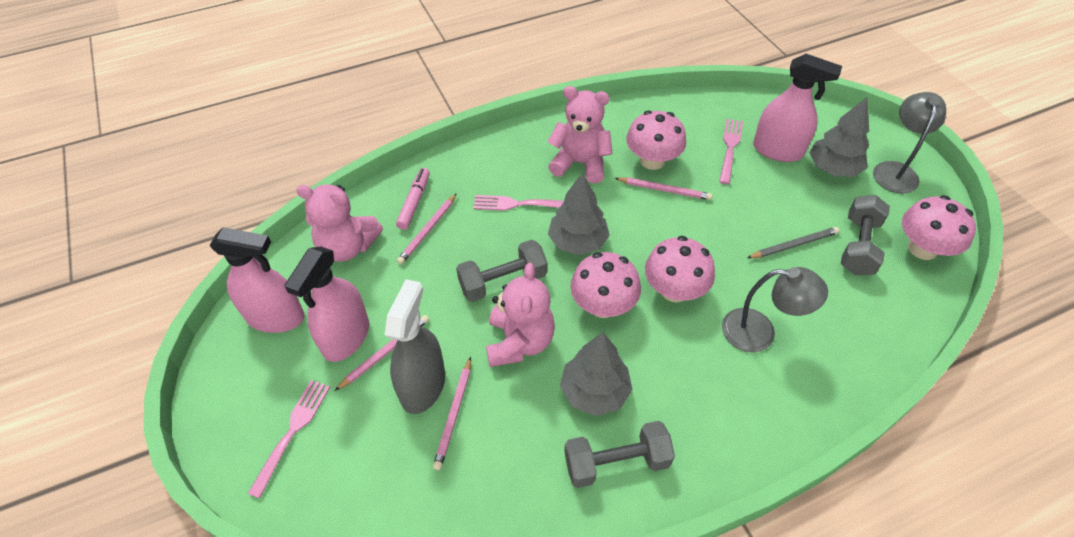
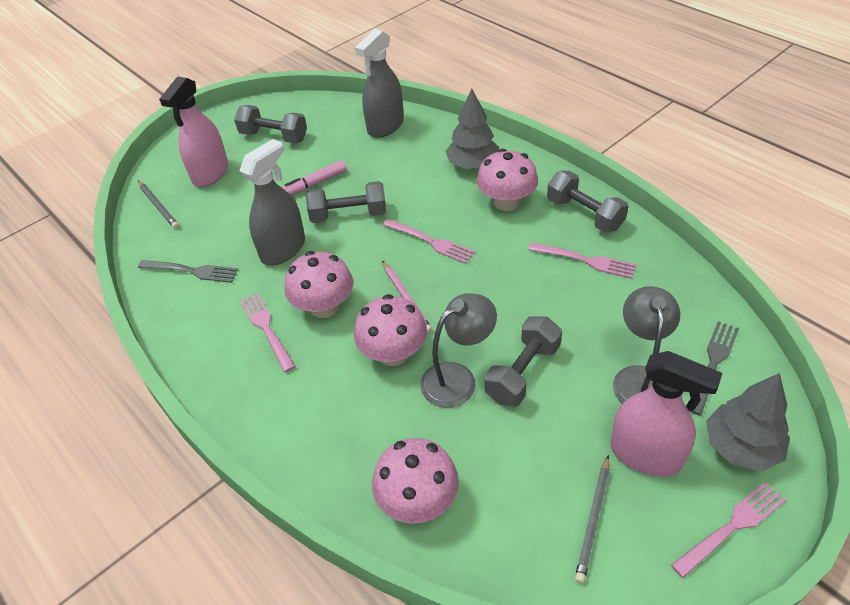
grey dumbbell: 3 -> 4
grey fork: 0 -> 2
grey pencil: 1 -> 2
grey spray bottle: 1 -> 2
grey tree: 3 -> 2
pink fork: 3 -> 4
pink pencil: 4 -> 1
pink spray bottle: 3 -> 2
pink teddy bear: 3 -> 0

